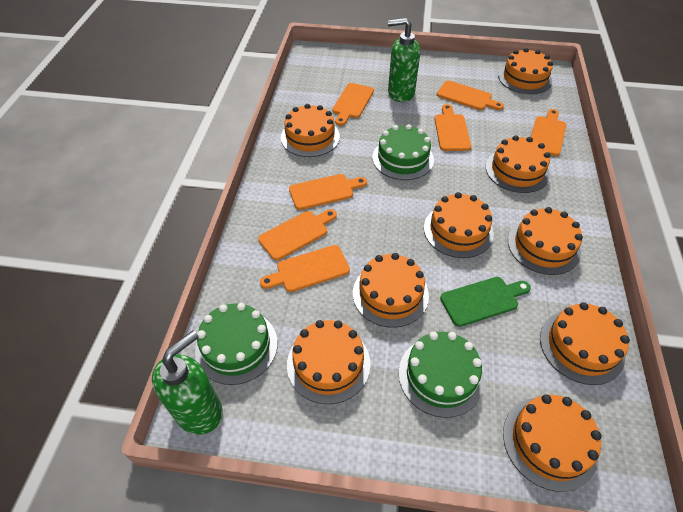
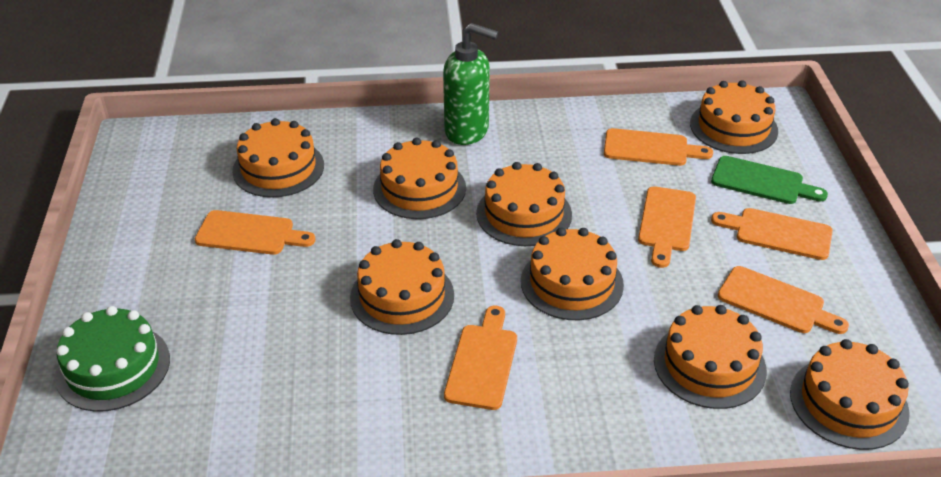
green cake: 3 -> 1
green soap dispenser: 2 -> 1
orange cake: 9 -> 8
orange cutting board: 7 -> 6

